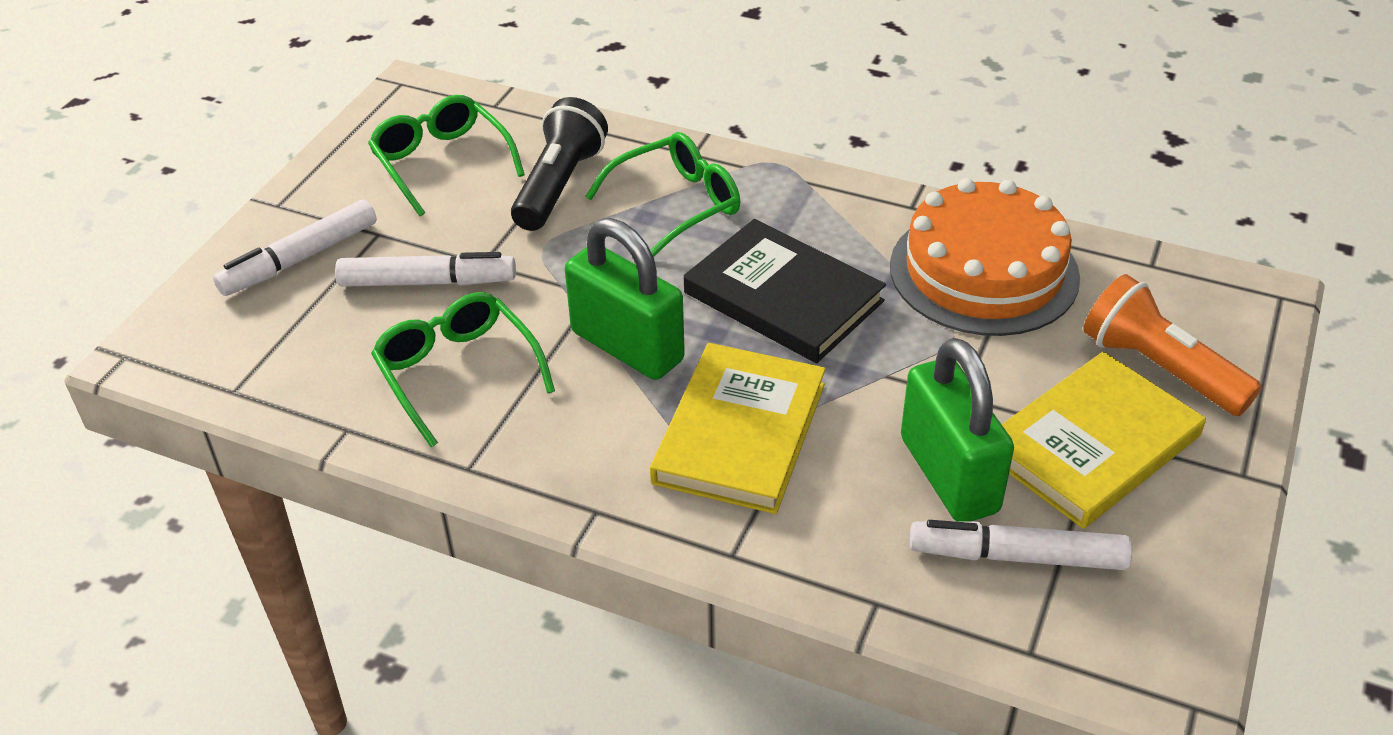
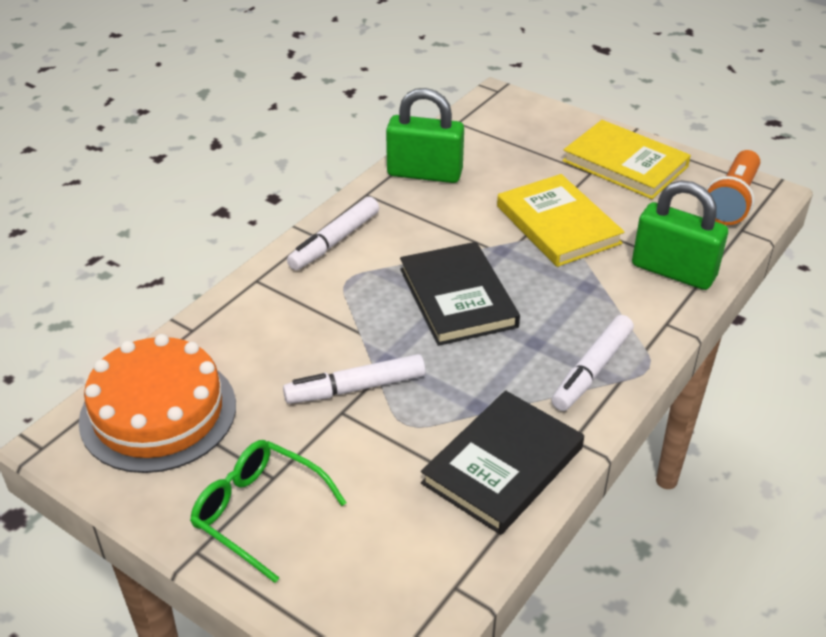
black book: 1 -> 2
black flashlight: 1 -> 0
green glasses: 3 -> 1

